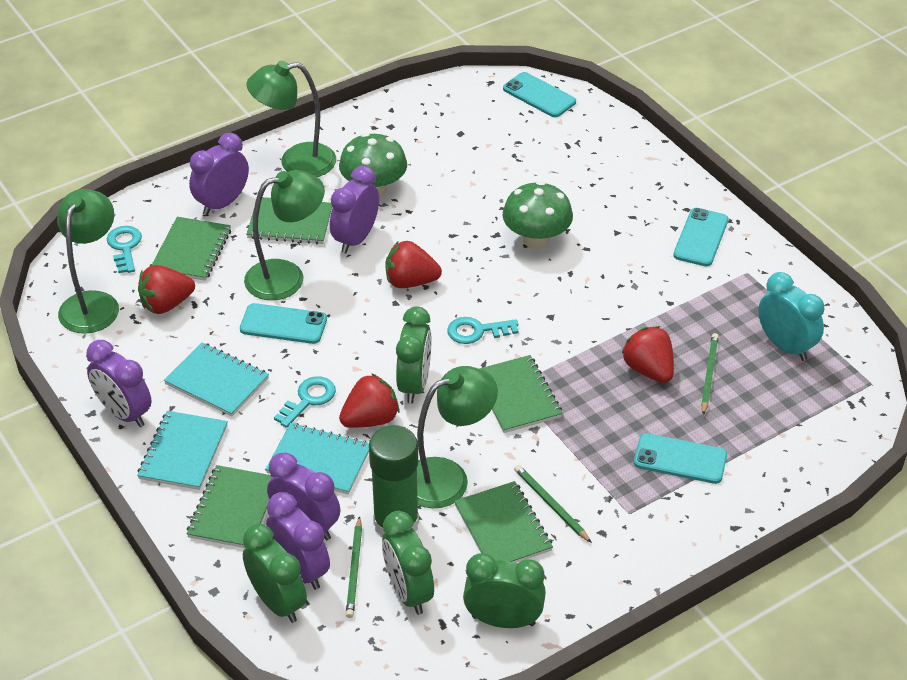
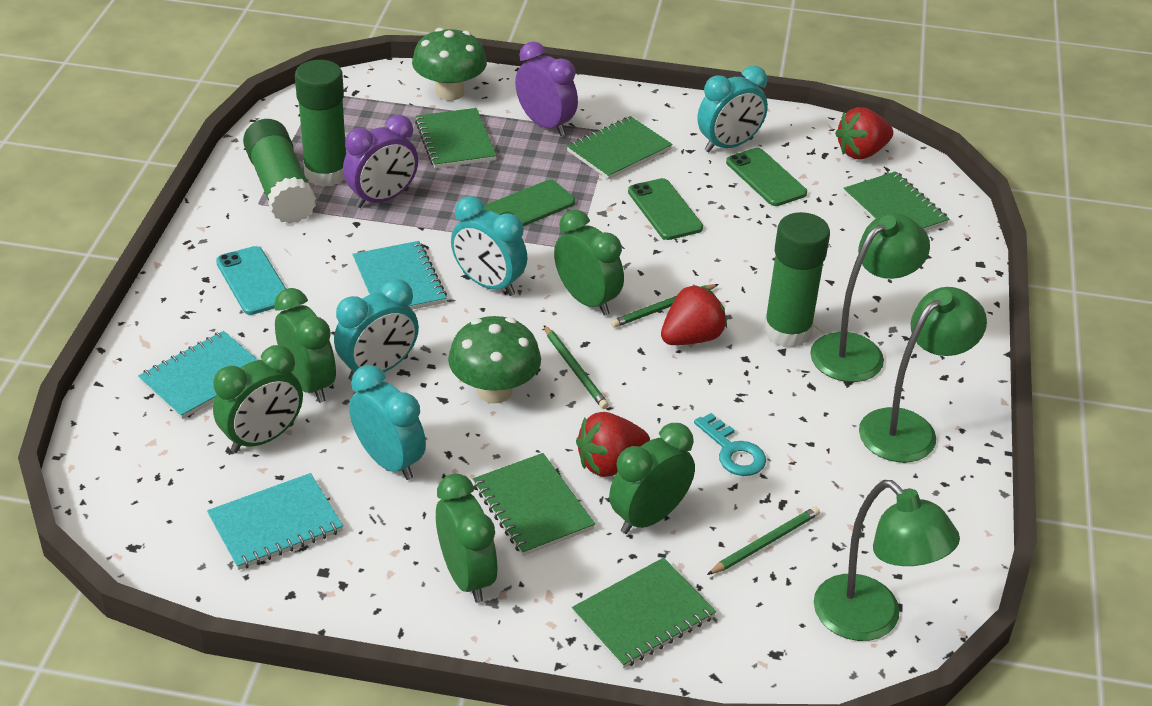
green clock: 4 -> 5
green glue stick: 1 -> 3
green lamp: 4 -> 3
green phone: 0 -> 3
purple clock: 5 -> 2
red strawberry: 4 -> 3
turquoise clock: 1 -> 4
turquoise key: 3 -> 1
turquoise phone: 4 -> 1

